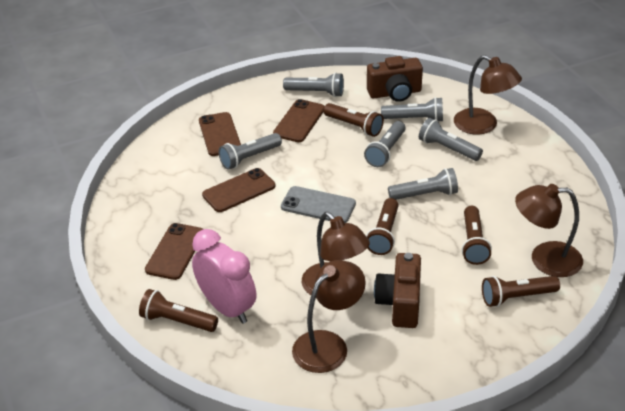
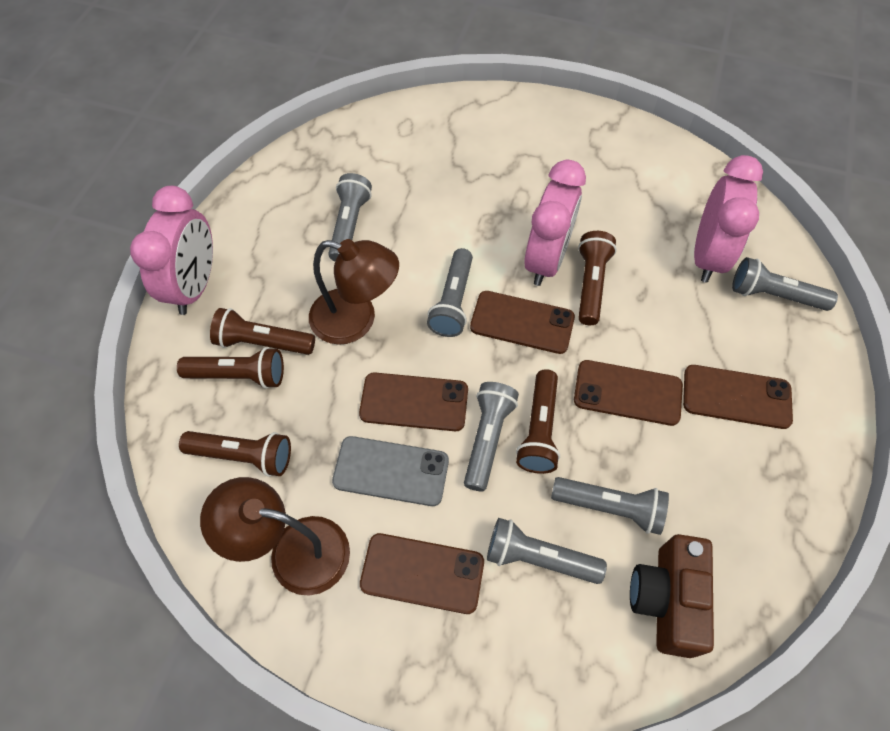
brown camera: 2 -> 1
brown lamp: 4 -> 2
brown phone: 4 -> 5
pink clock: 1 -> 3

